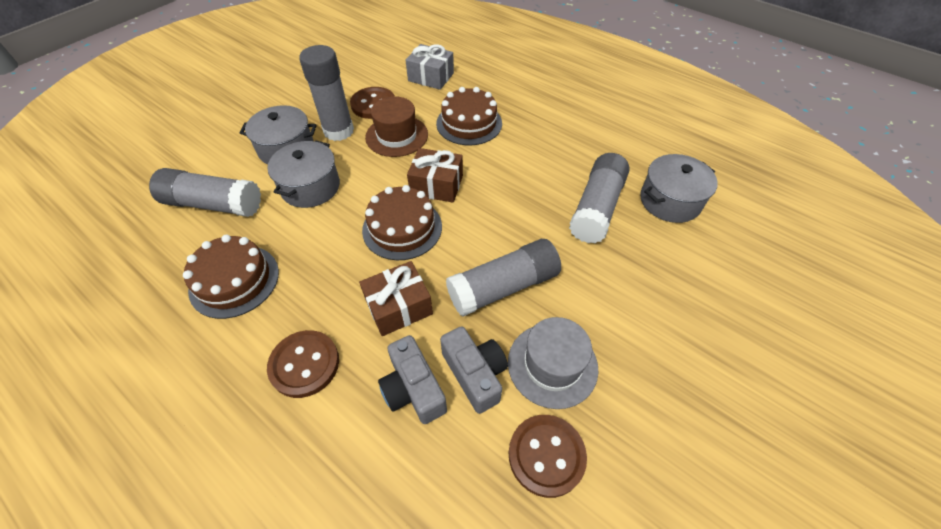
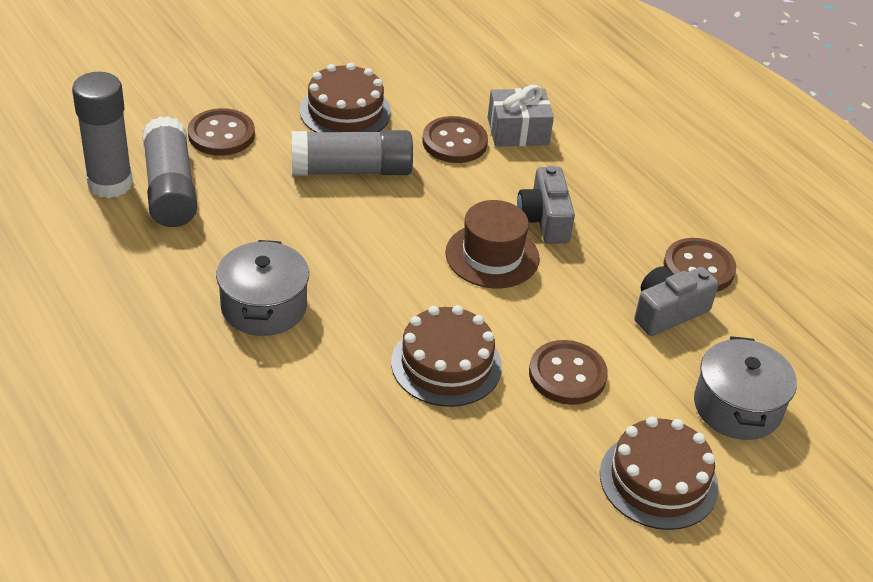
brown button: 3 -> 4
brown gift: 2 -> 0
grey glue stick: 4 -> 3
grey hat: 1 -> 0
grey pot: 3 -> 2

